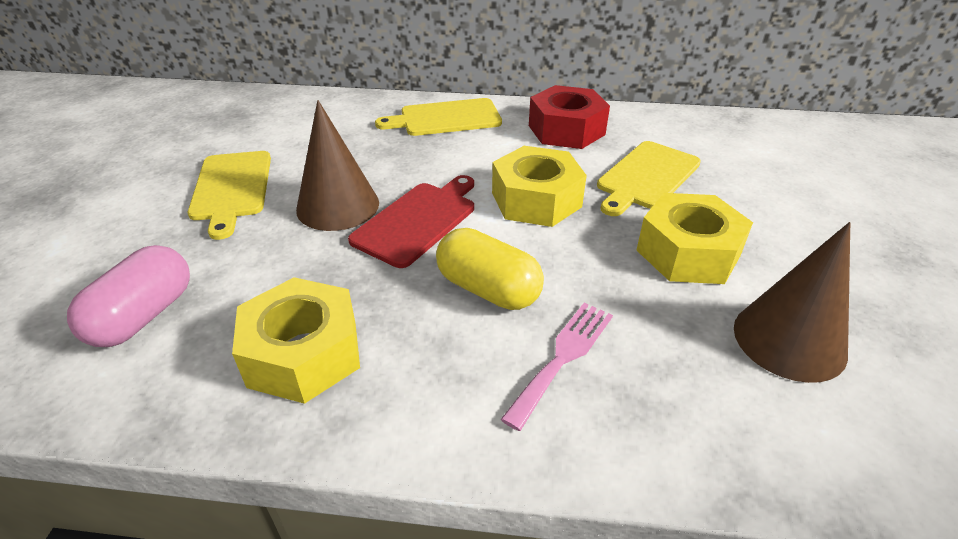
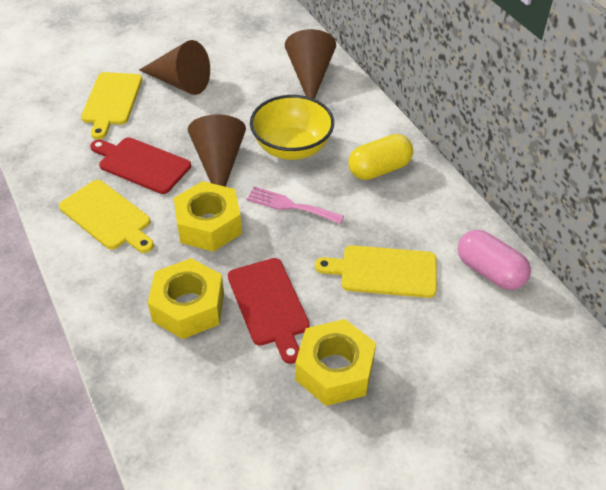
brown cone: 2 -> 3
red cutting board: 1 -> 2
red nut: 1 -> 0
yellow bowl: 0 -> 1

